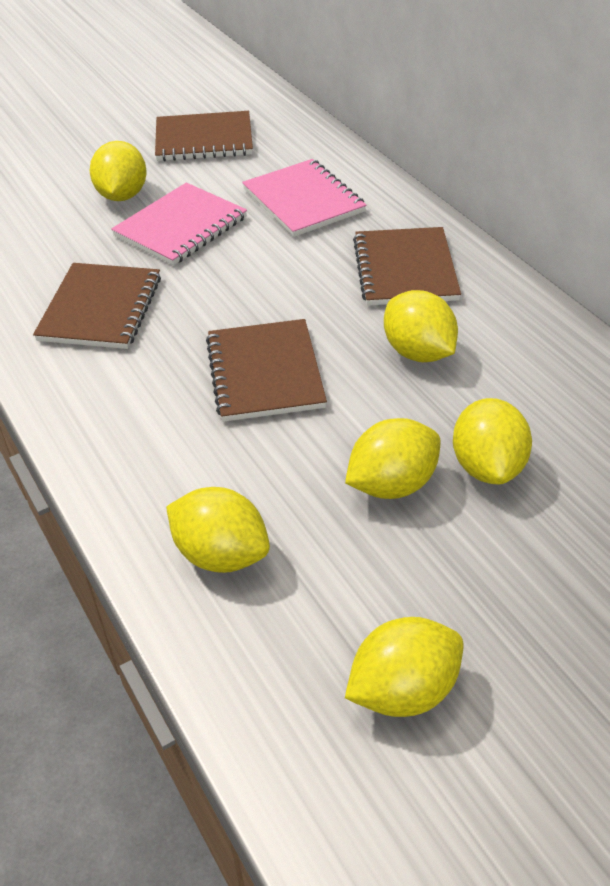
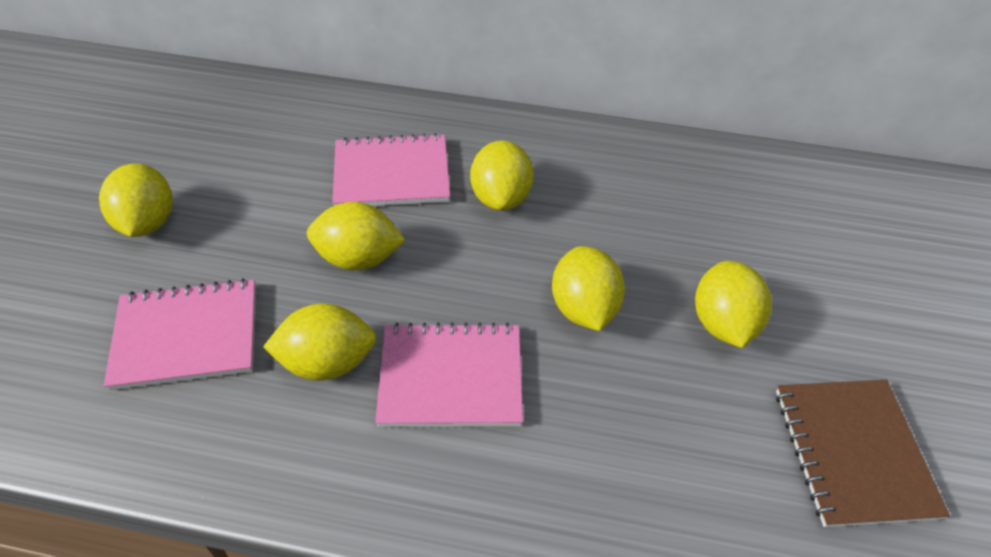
brown notebook: 4 -> 1
pink notebook: 2 -> 3

